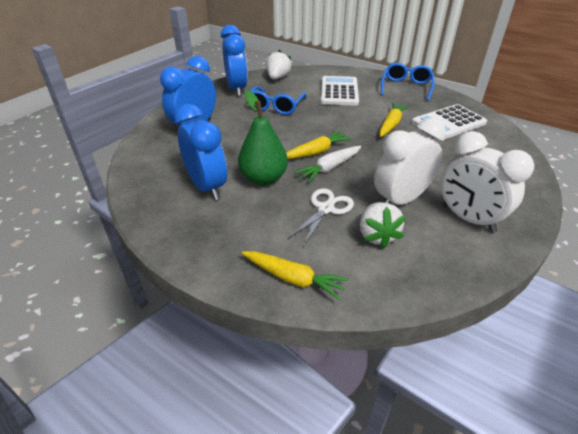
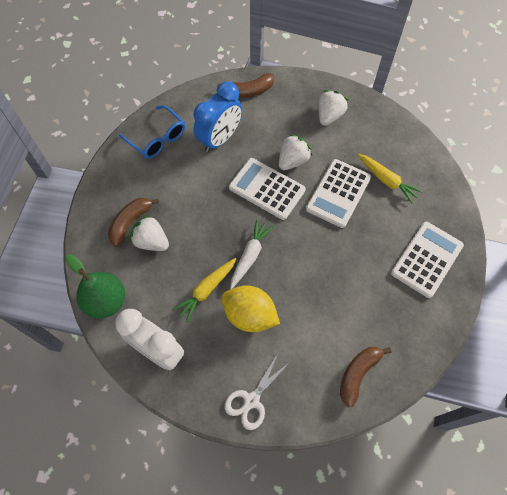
blue clock: 3 -> 1
blue glasses: 2 -> 1
brown banana: 0 -> 3
white calculator: 2 -> 3
white clock: 2 -> 1
white strawberry: 2 -> 3
yellow carrot: 3 -> 2
yellow lemon: 0 -> 1

